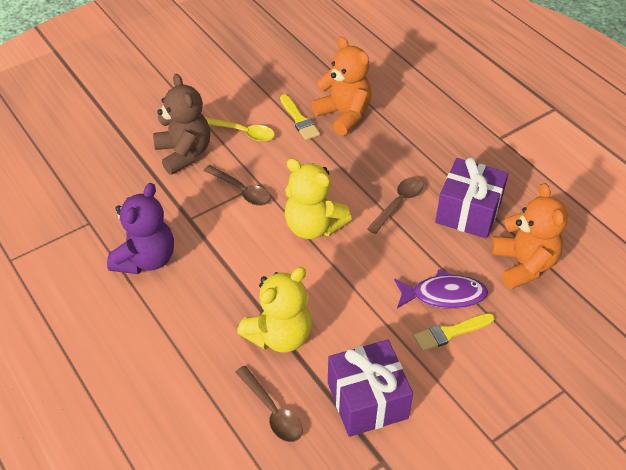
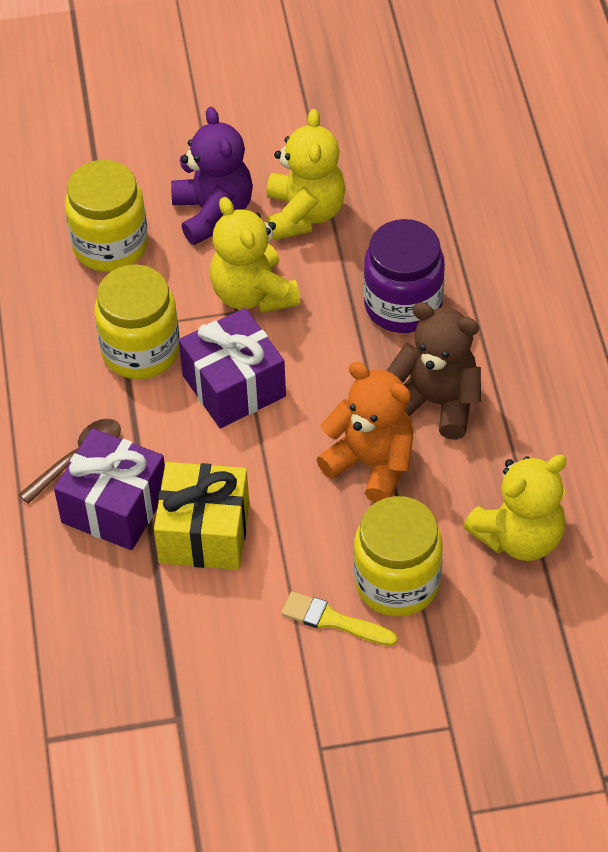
brown spoon: 3 -> 1
orange teddy bear: 2 -> 1
purple fish: 1 -> 0
purple jar: 0 -> 1
yellow brush: 2 -> 1
yellow gift: 0 -> 1
yellow jar: 0 -> 3
yellow spoon: 1 -> 0
yellow teddy bear: 2 -> 3

